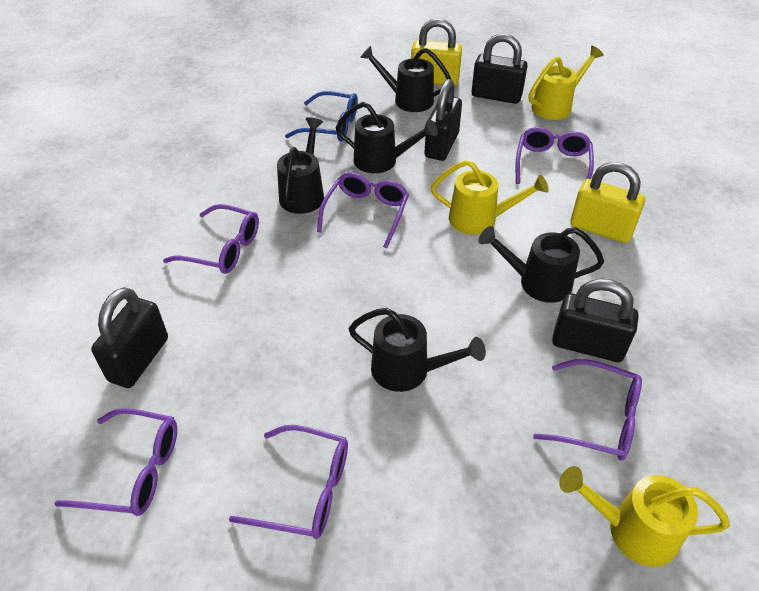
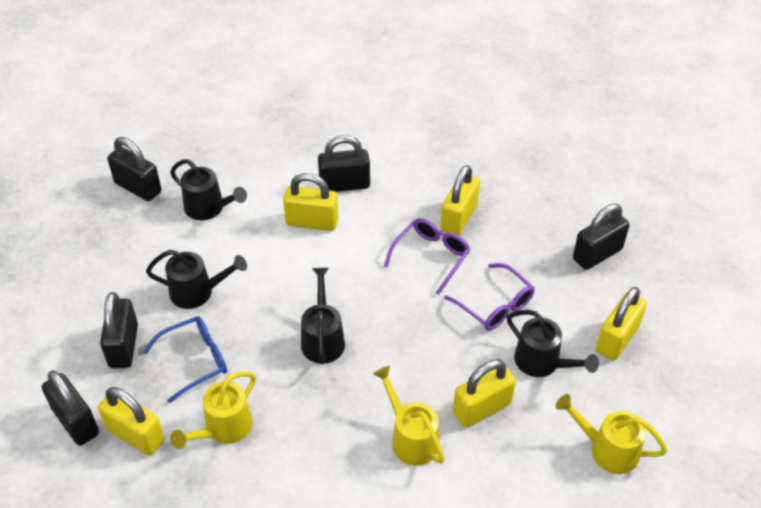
black padlock: 4 -> 5
black watering can: 5 -> 4
purple glasses: 6 -> 2
yellow padlock: 2 -> 5

